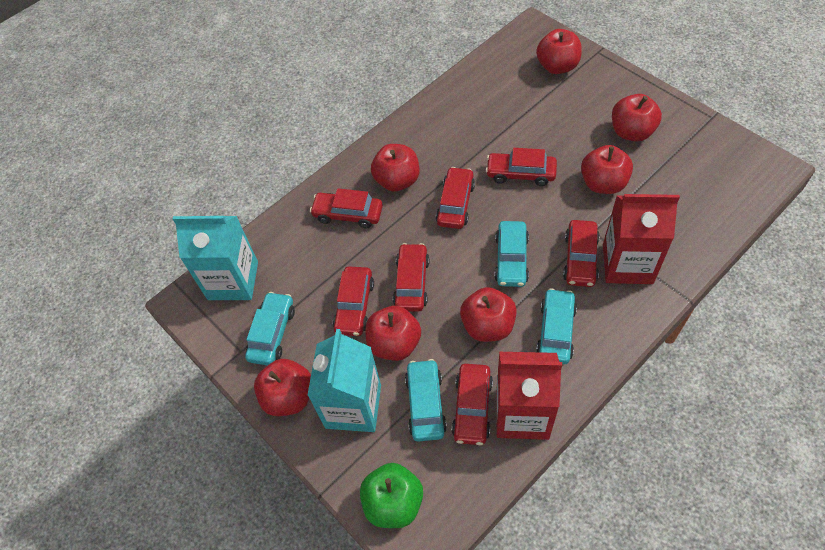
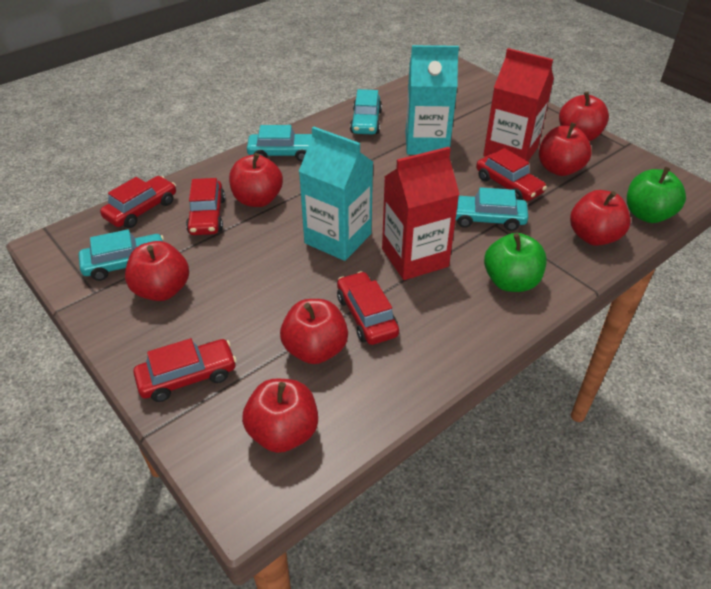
green apple: 1 -> 2
red car: 7 -> 5

